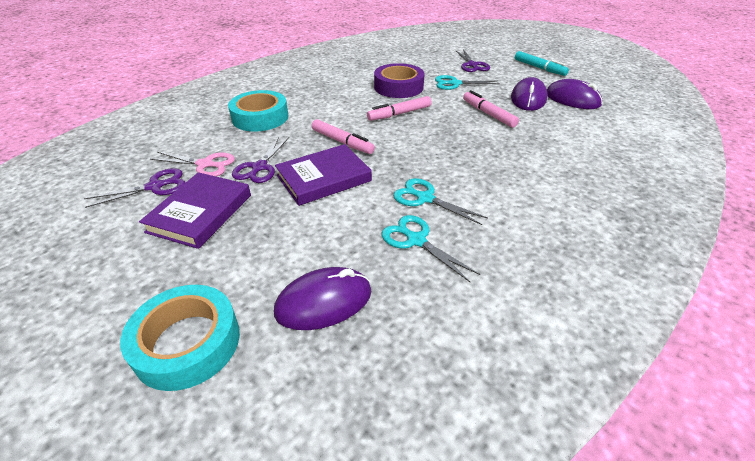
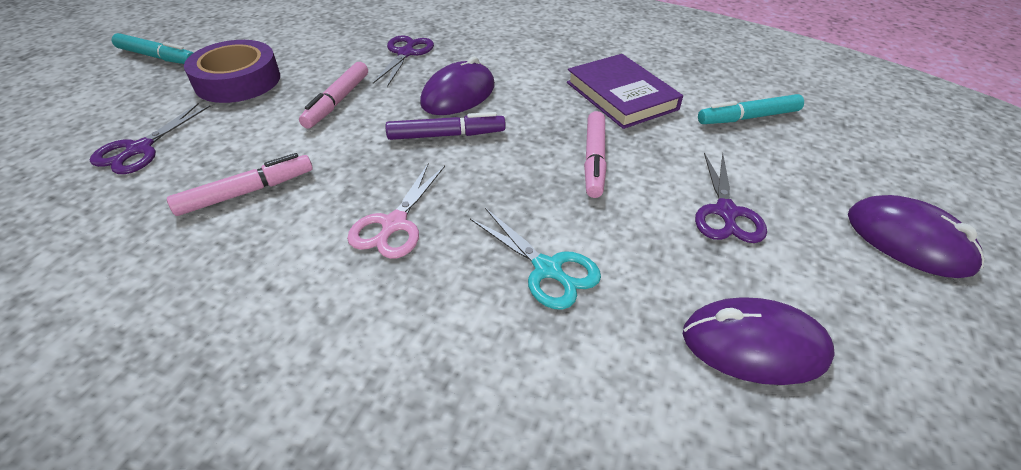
purple book: 2 -> 1
purple marker: 0 -> 1
turquoise marker: 1 -> 2
turquoise scissors: 3 -> 1
turquoise tape: 2 -> 0

